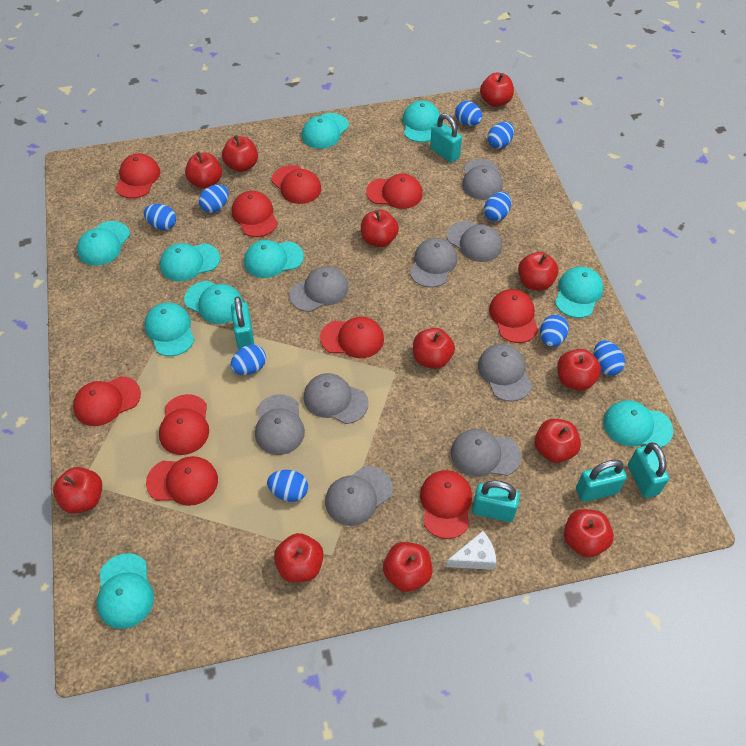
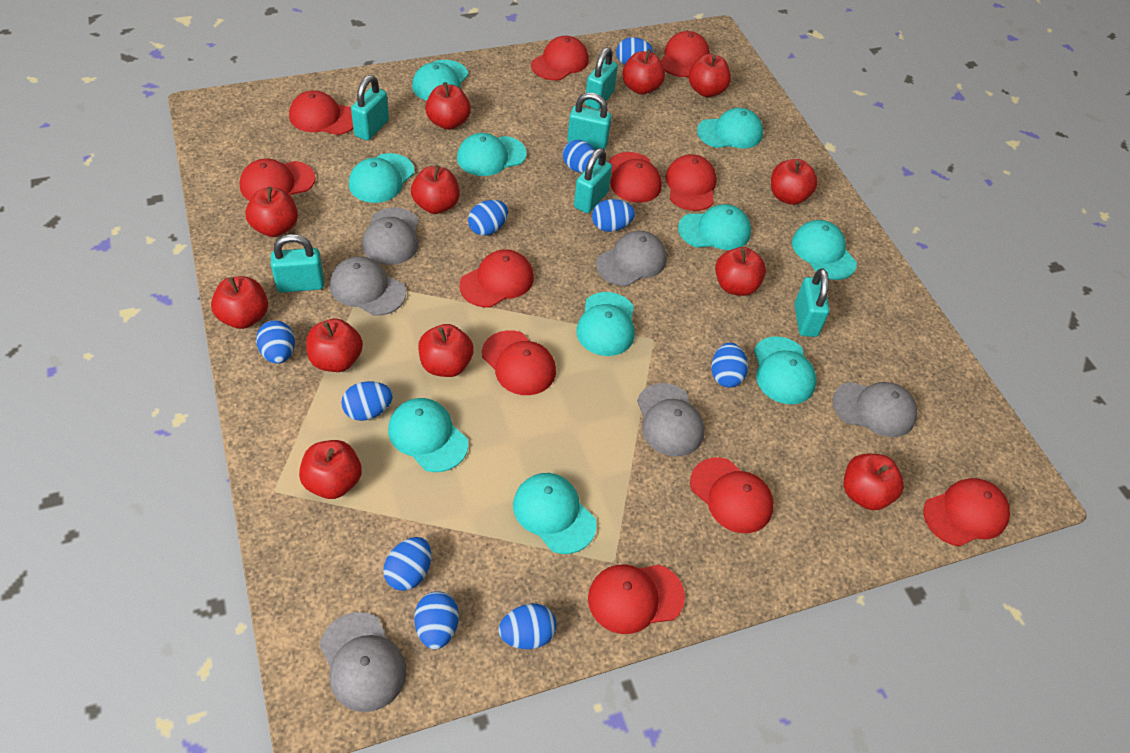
blue egg: 9 -> 10
grey cap: 9 -> 6
red cap: 10 -> 11
turquoise padlock: 5 -> 6
white cheese: 1 -> 0

